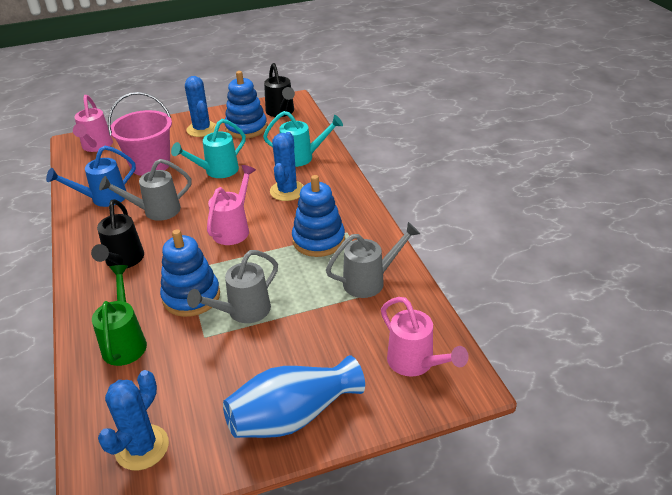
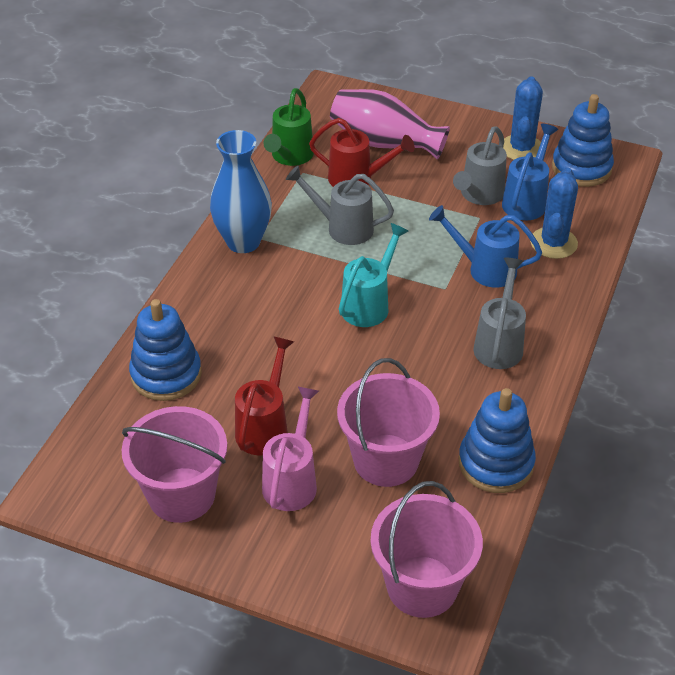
black watering can: 2 -> 0
blue cactus: 3 -> 2
blue watering can: 1 -> 2
pink bucket: 1 -> 3
pink vase: 0 -> 1
pink watering can: 3 -> 1
red watering can: 0 -> 2
turquoise watering can: 2 -> 1

